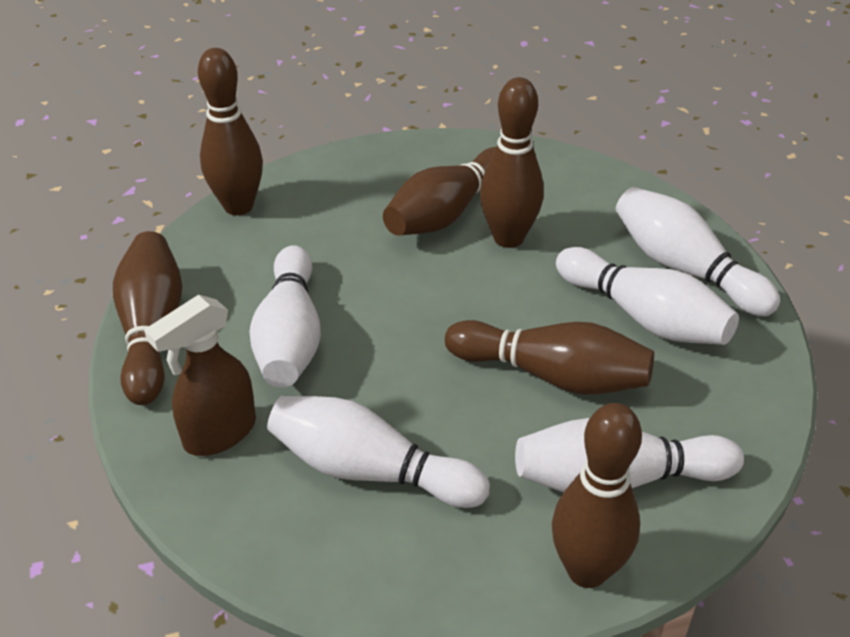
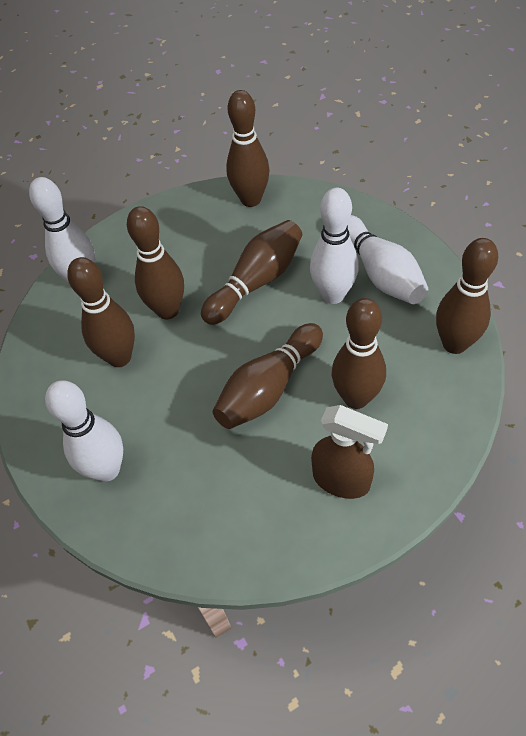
brown bowling pin: 6 -> 7
white bowling pin: 5 -> 4

